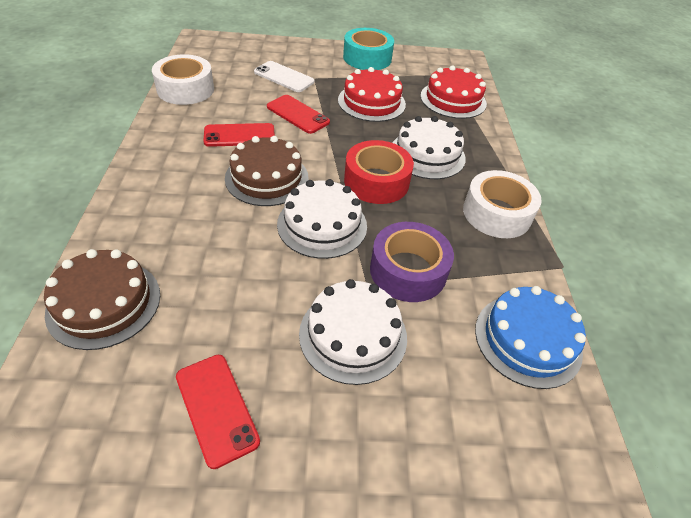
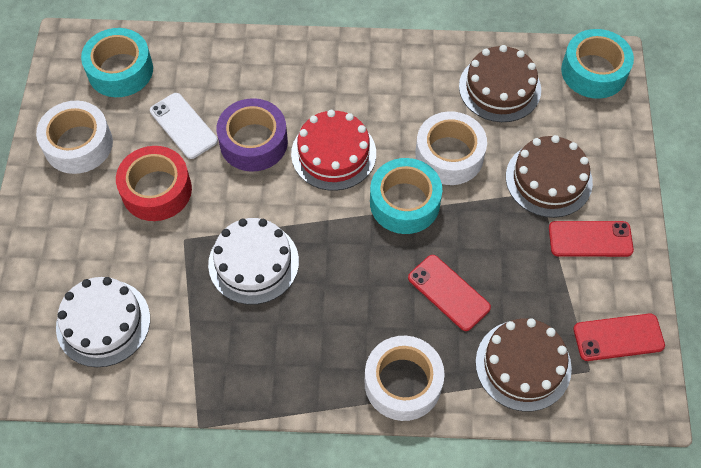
blue cake: 1 -> 0
brown cake: 2 -> 3
red cake: 2 -> 1
turquoise tape: 1 -> 3
white cake: 3 -> 2
white tape: 2 -> 3

